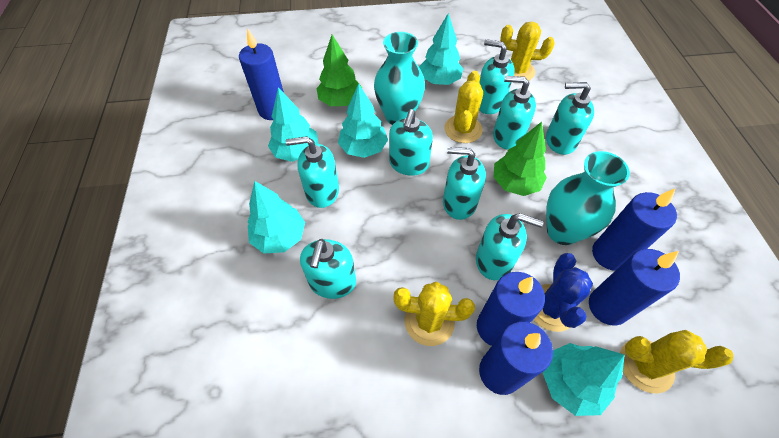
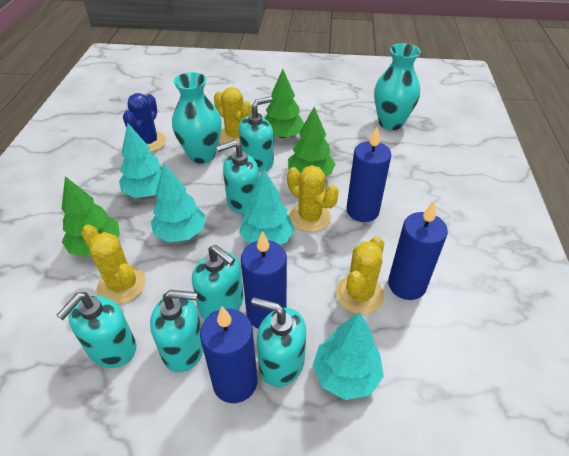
blue candle: 5 -> 4
green tree: 2 -> 3
turquoise soap dispenser: 8 -> 6
turquoise tree: 5 -> 4

